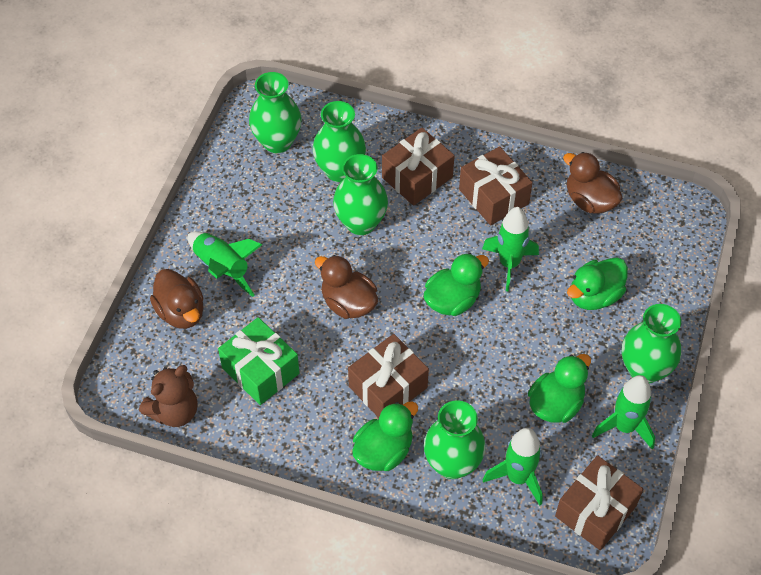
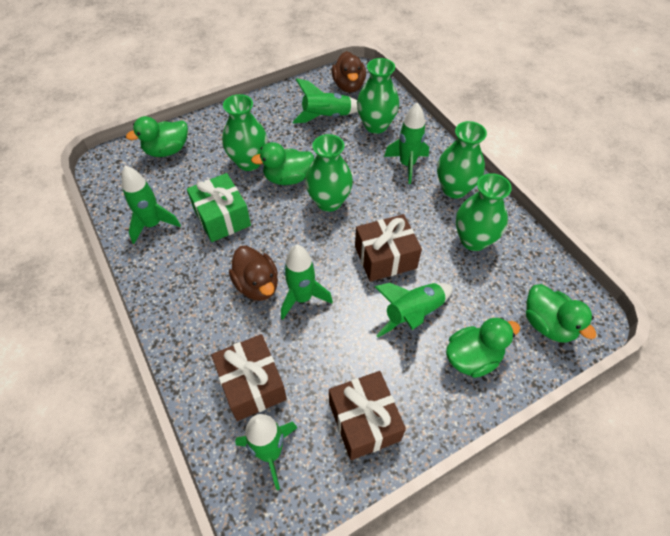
brown duck: 3 -> 2
brown gift: 4 -> 3
brown teddy bear: 1 -> 0
green rocket: 4 -> 6

